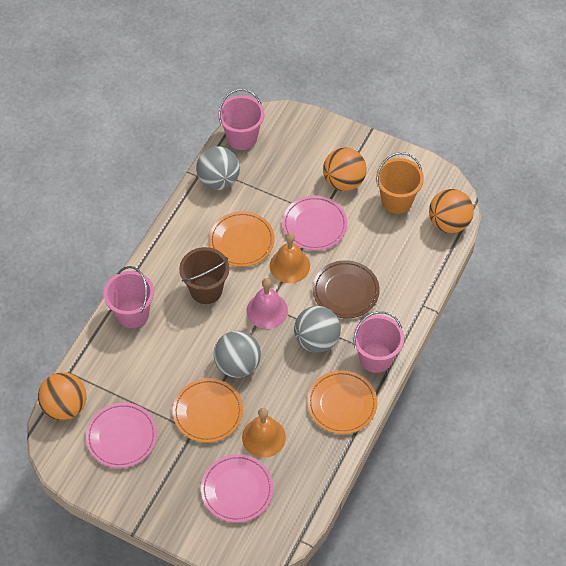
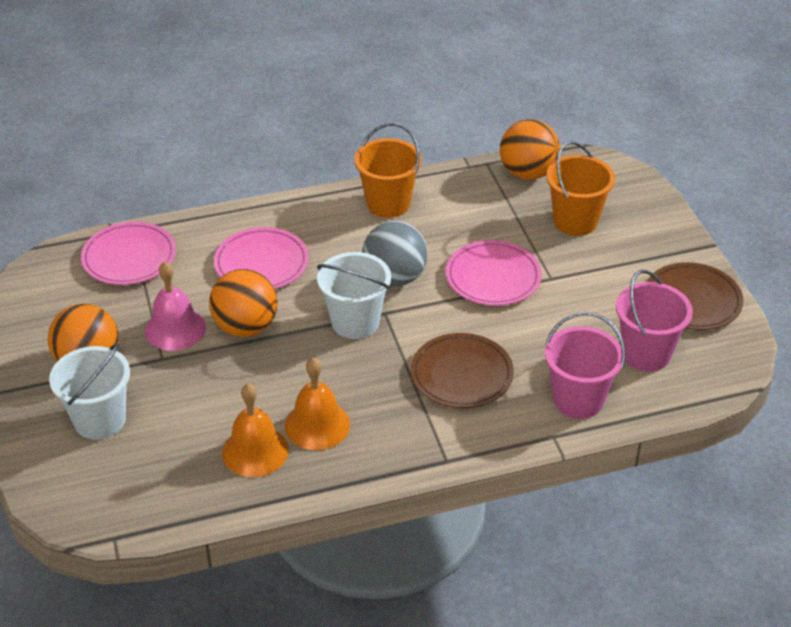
brown bucket: 1 -> 0
brown plate: 1 -> 2
grey ball: 3 -> 1
orange bucket: 1 -> 2
orange plate: 3 -> 0
pink bucket: 3 -> 2
white bucket: 0 -> 2

